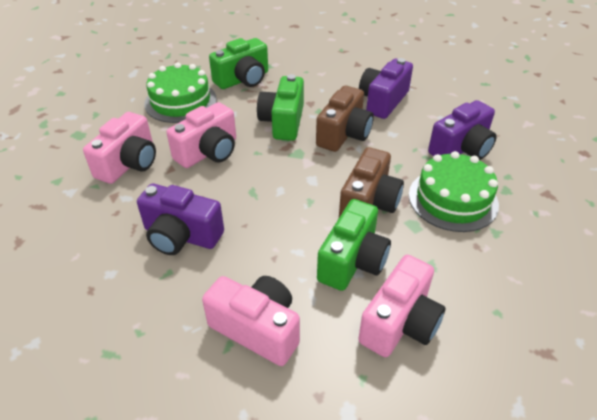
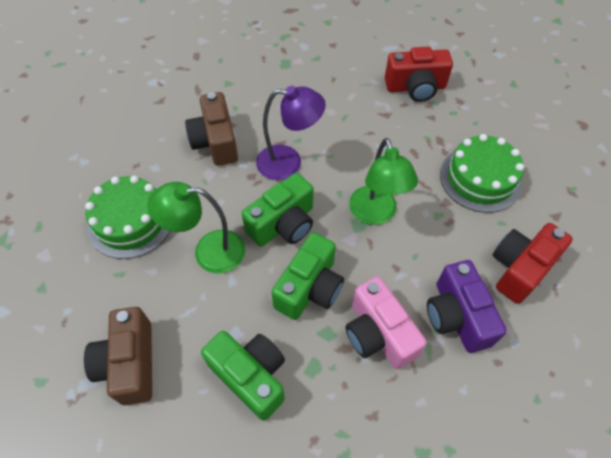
green lamp: 0 -> 2
pink camera: 4 -> 1
purple camera: 3 -> 1
purple lamp: 0 -> 1
red camera: 0 -> 2

